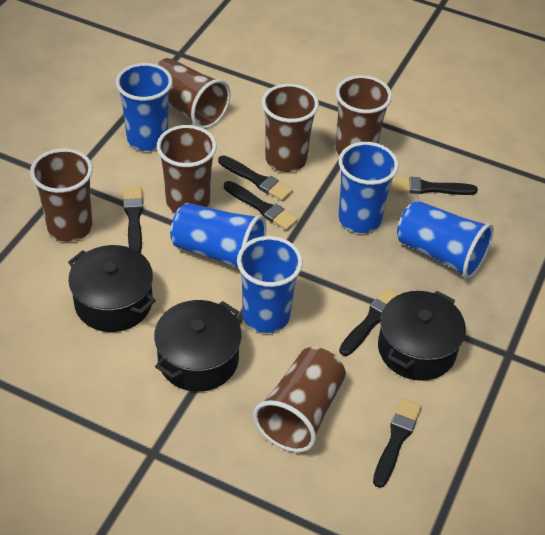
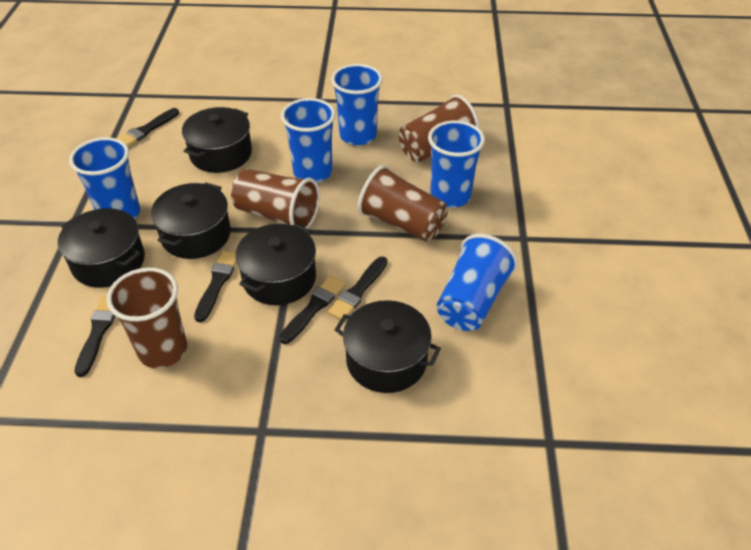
black brush: 6 -> 5
black pot: 3 -> 5
brown cup: 6 -> 4

